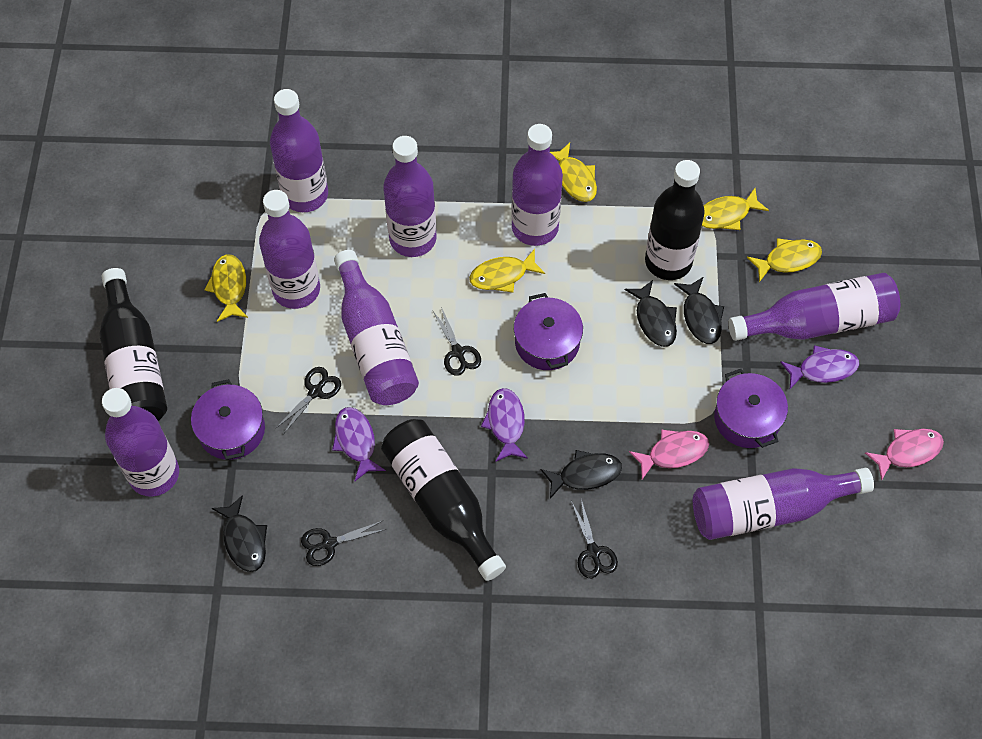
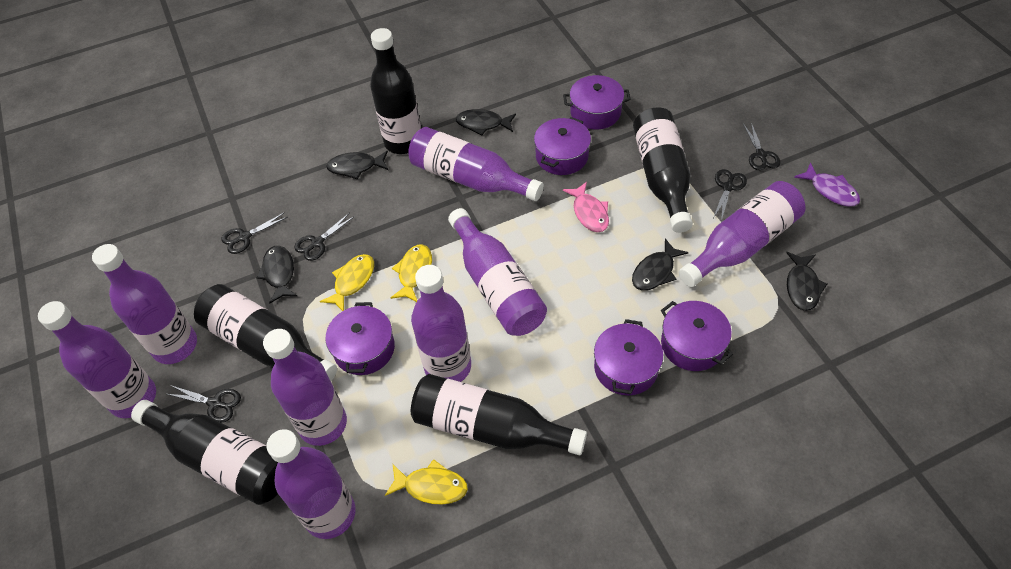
black bottle: 3 -> 5
black fish: 4 -> 5
black scissors: 4 -> 5
pink fish: 2 -> 1
purple fish: 3 -> 1
purple pot: 3 -> 5
yellow fish: 5 -> 3

